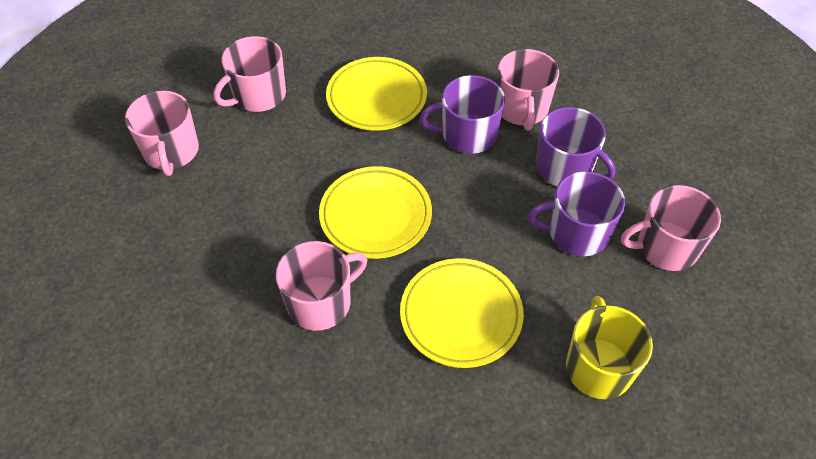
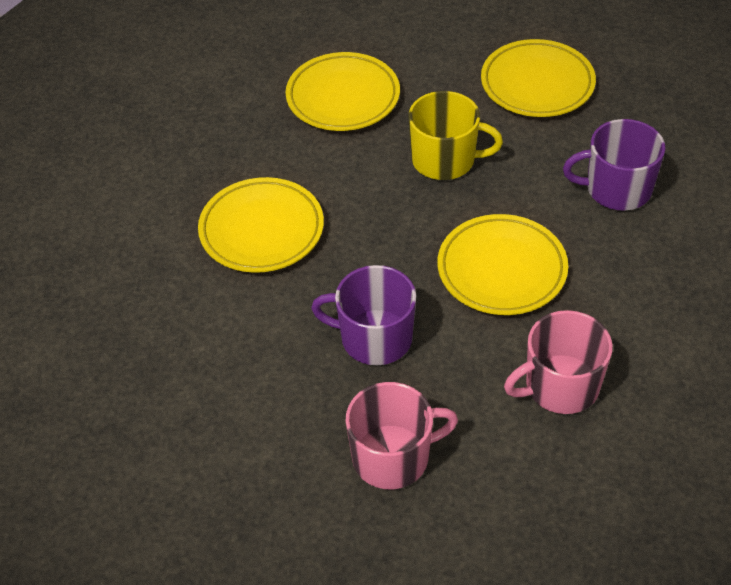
pink mug: 5 -> 2
purple mug: 3 -> 2
yellow plate: 3 -> 4

